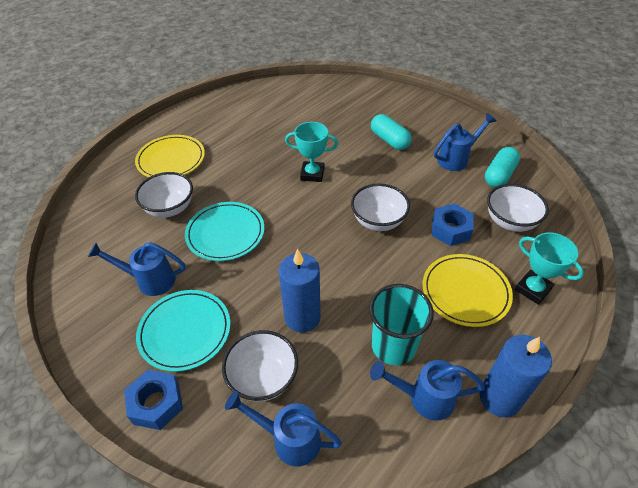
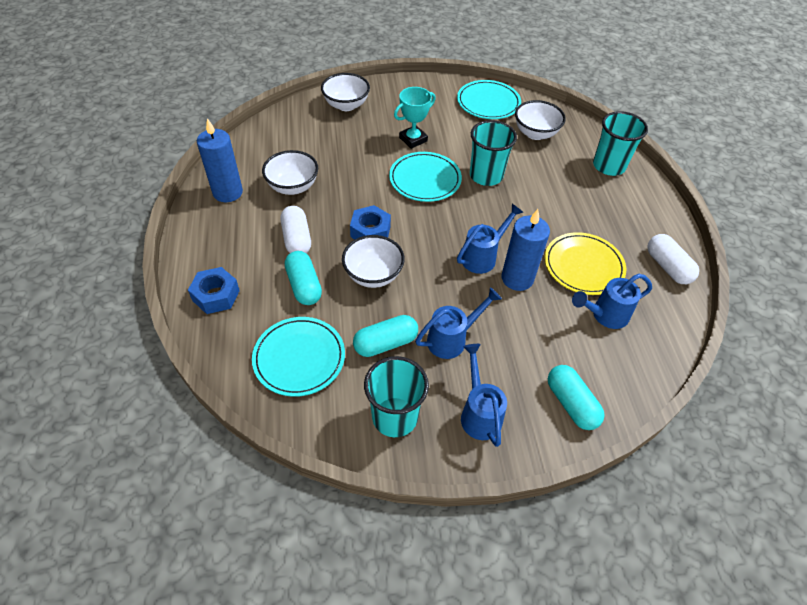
turquoise capsule: 2 -> 3
turquoise cup: 1 -> 3
turquoise plate: 2 -> 3
turquoise trophy: 2 -> 1
white capsule: 0 -> 2
yellow plate: 2 -> 1

